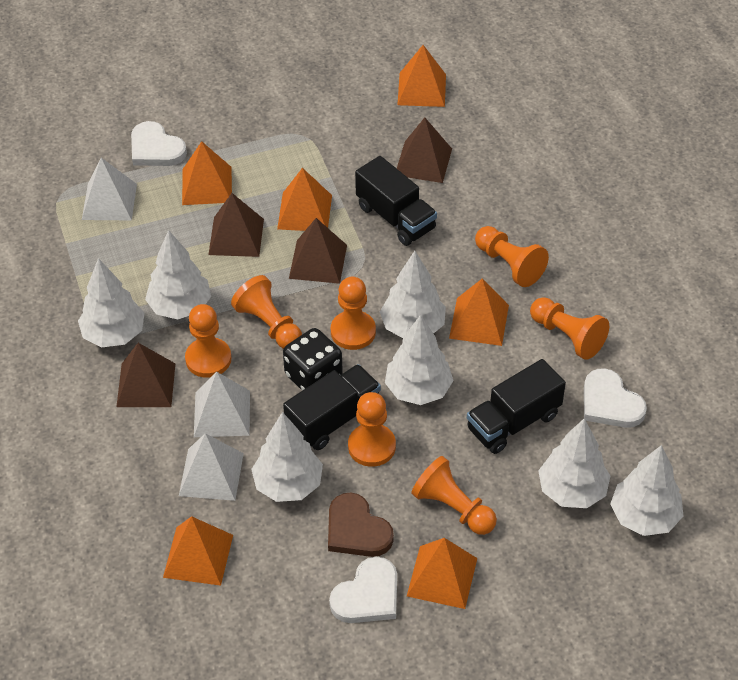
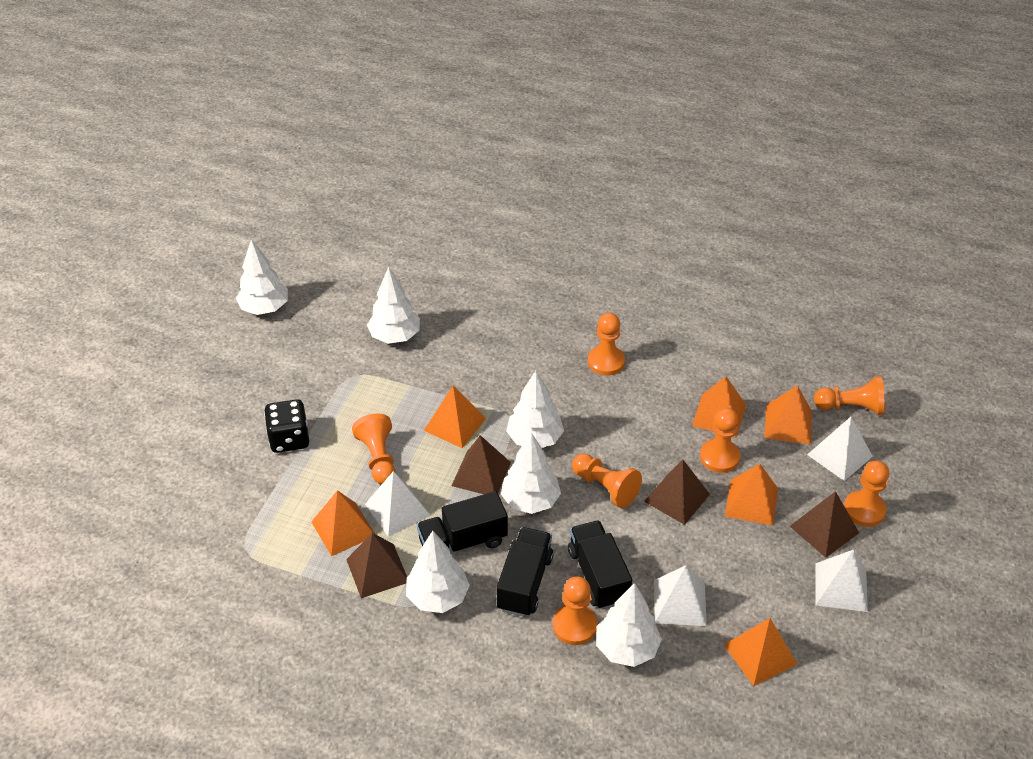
brown heart: 1 -> 0
white heart: 3 -> 0
white pyramid: 3 -> 4
white tree: 7 -> 6

